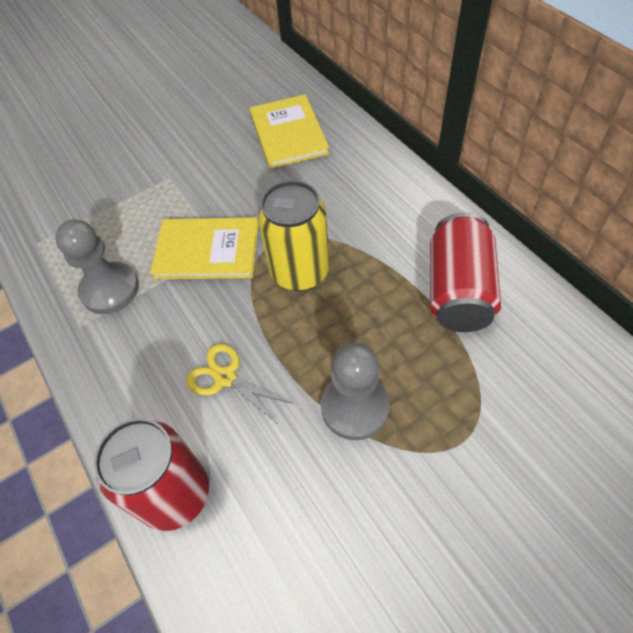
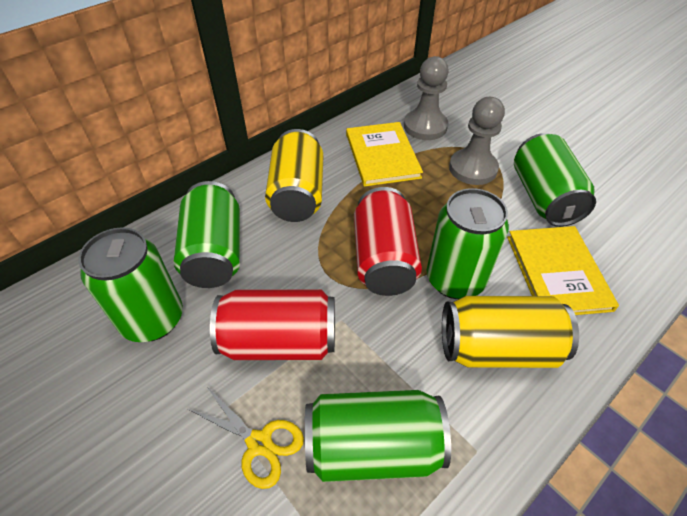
green can: 0 -> 5
yellow can: 1 -> 2

